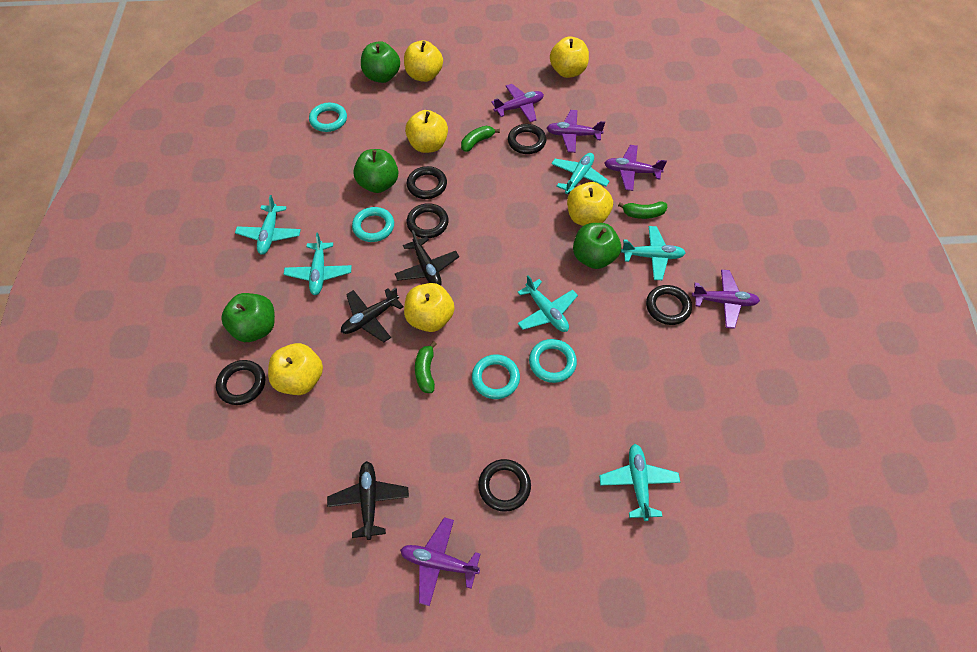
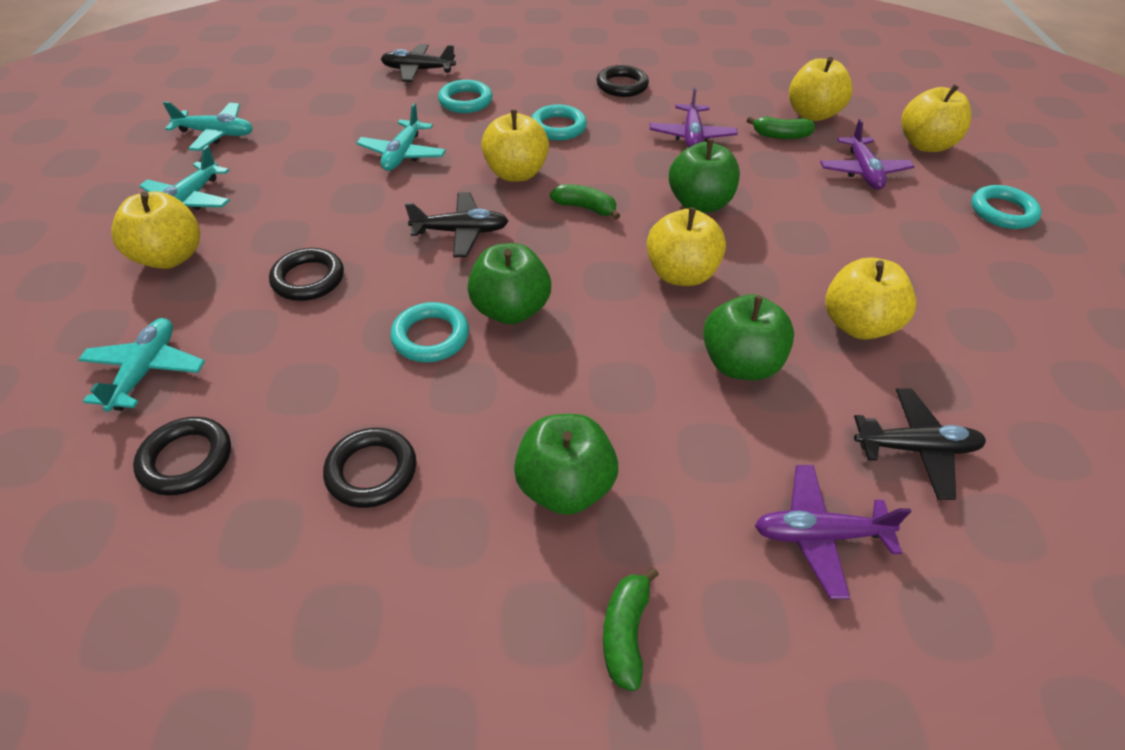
black ring: 6 -> 4
purple plane: 5 -> 3
turquoise plane: 6 -> 4

